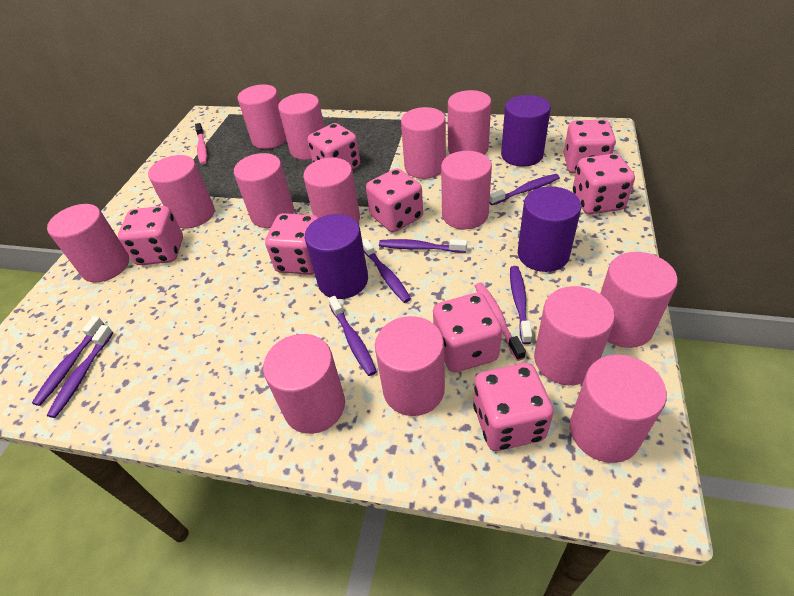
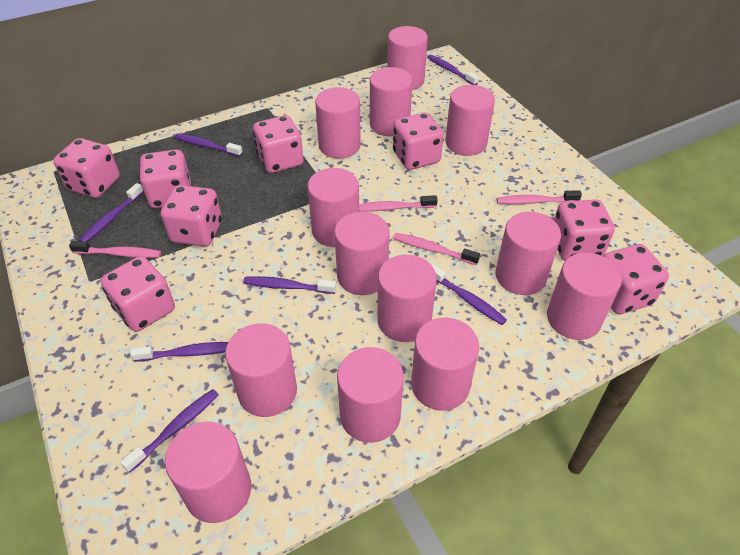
pink cylinder: 14 -> 13
pink toothbrush: 2 -> 4
purple cylinder: 3 -> 0

